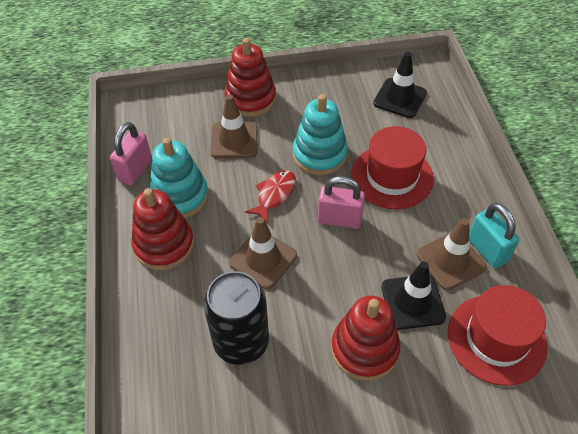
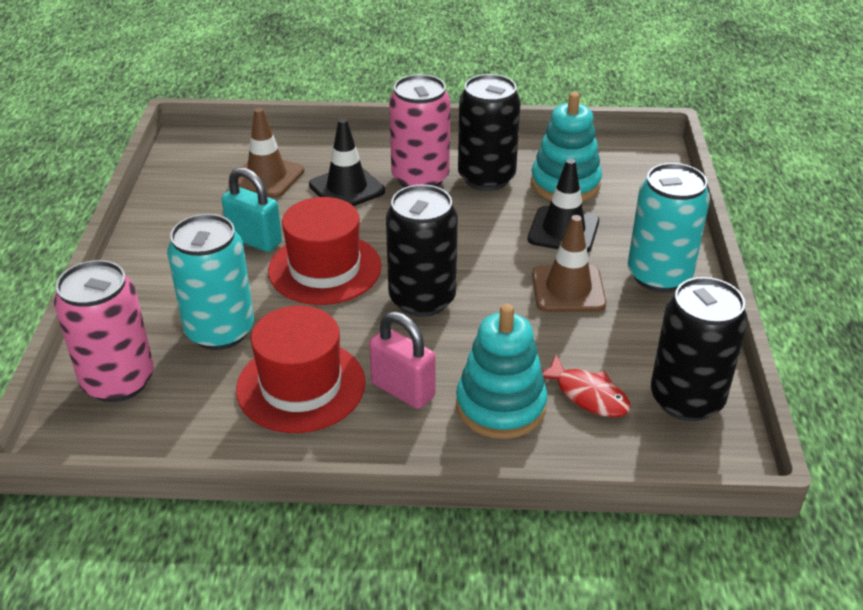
black can: 1 -> 3
brown traffic cone: 3 -> 2
pink can: 0 -> 2
pink padlock: 2 -> 1
red stacking toy: 3 -> 0
turquoise can: 0 -> 2

